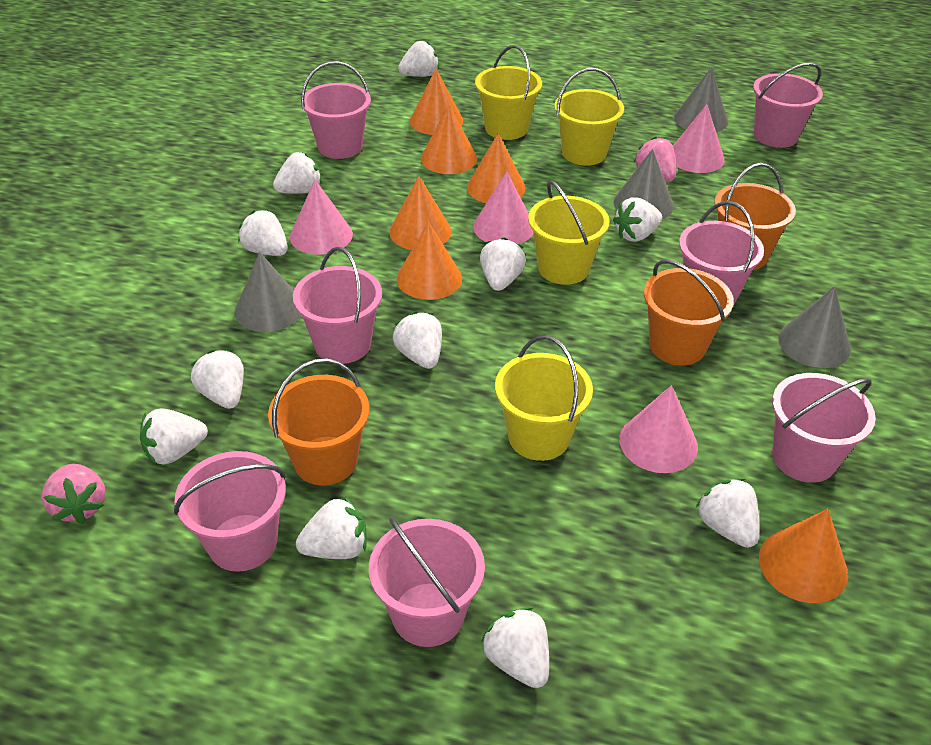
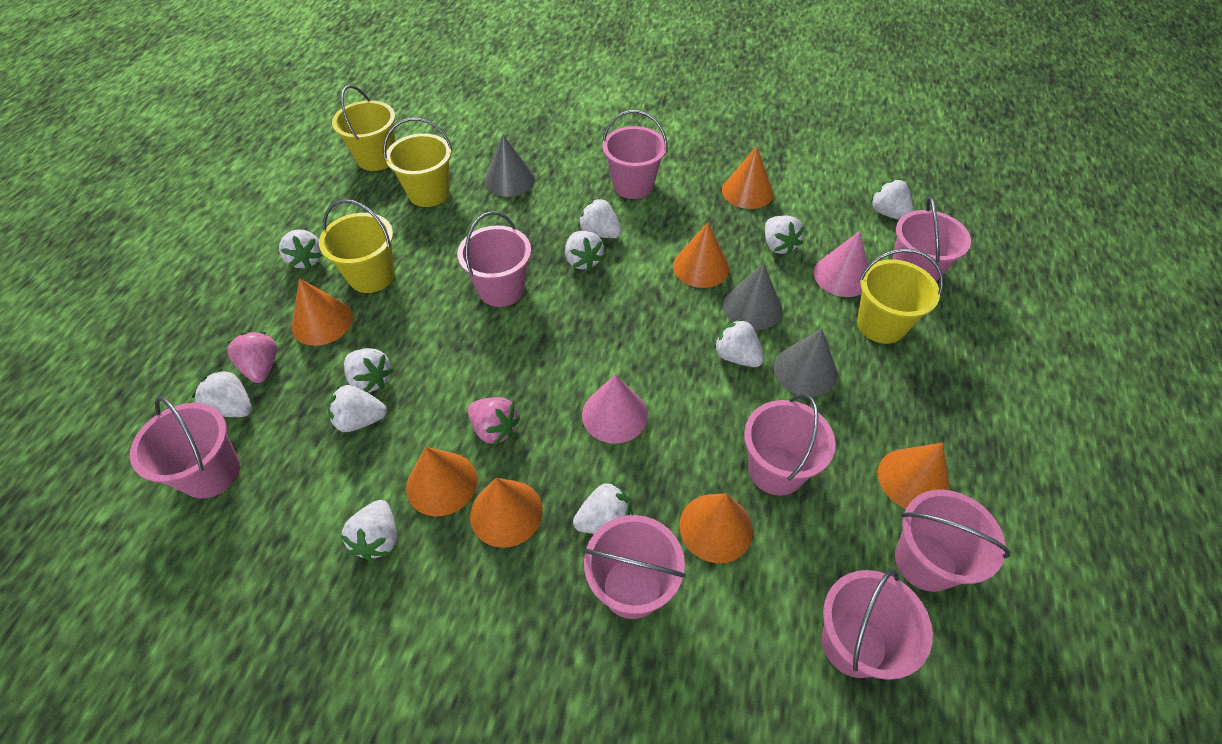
grey cone: 4 -> 3
orange bucket: 3 -> 0
orange cone: 6 -> 7
pink bucket: 7 -> 8
pink cone: 4 -> 2

